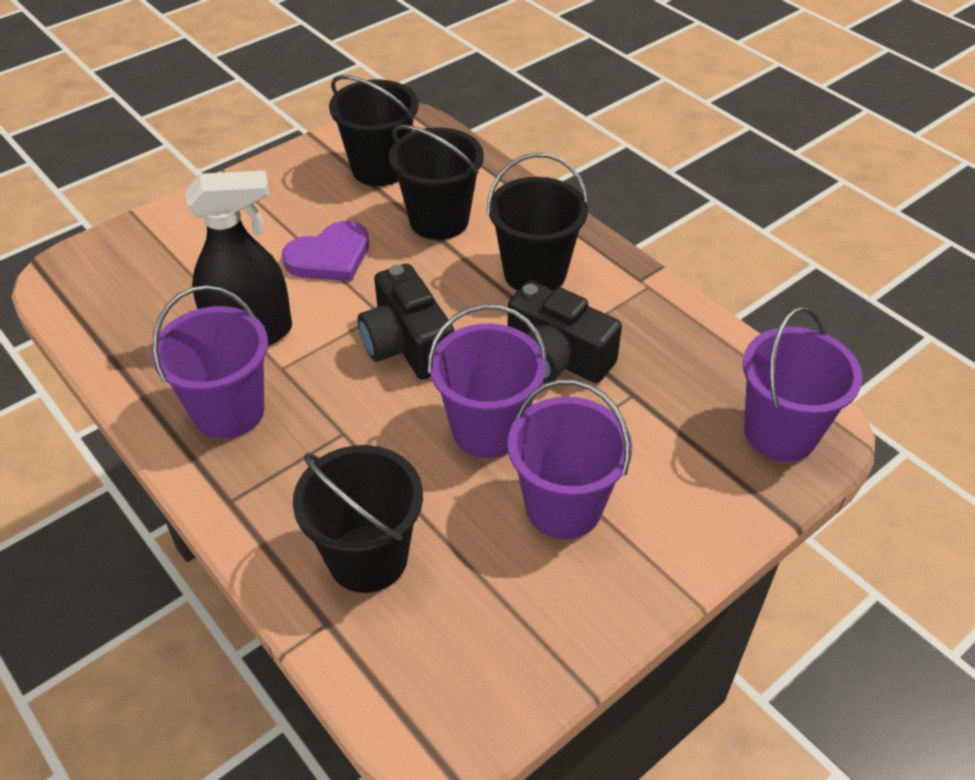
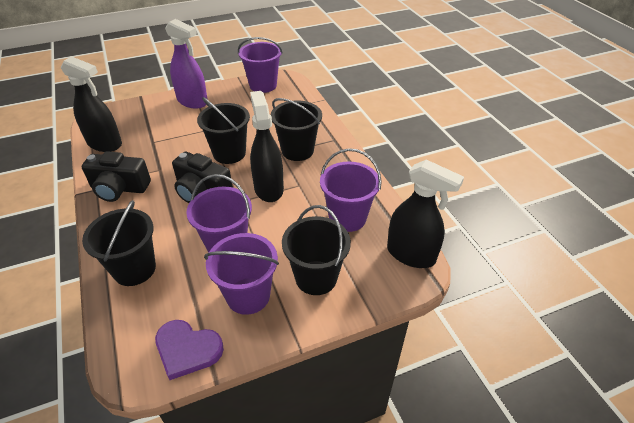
black spray bottle: 1 -> 3
purple spray bottle: 0 -> 1

